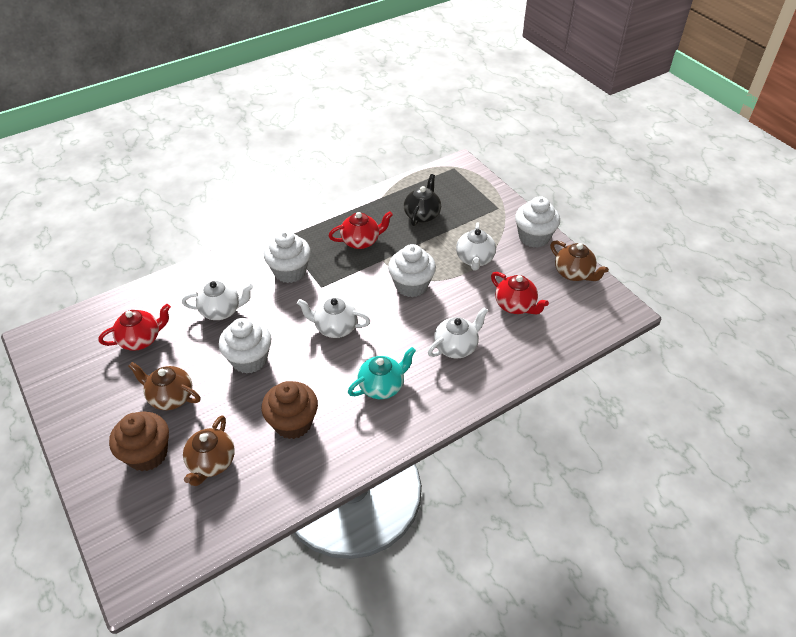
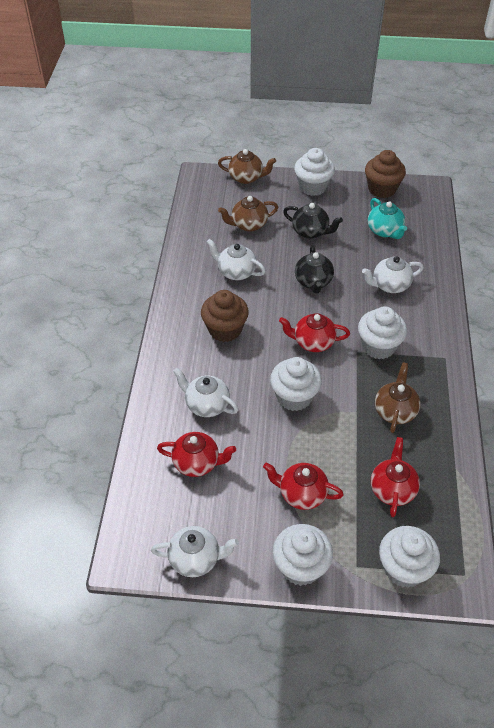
black teapot: 1 -> 2
red teapot: 3 -> 4
white cupcake: 4 -> 5

